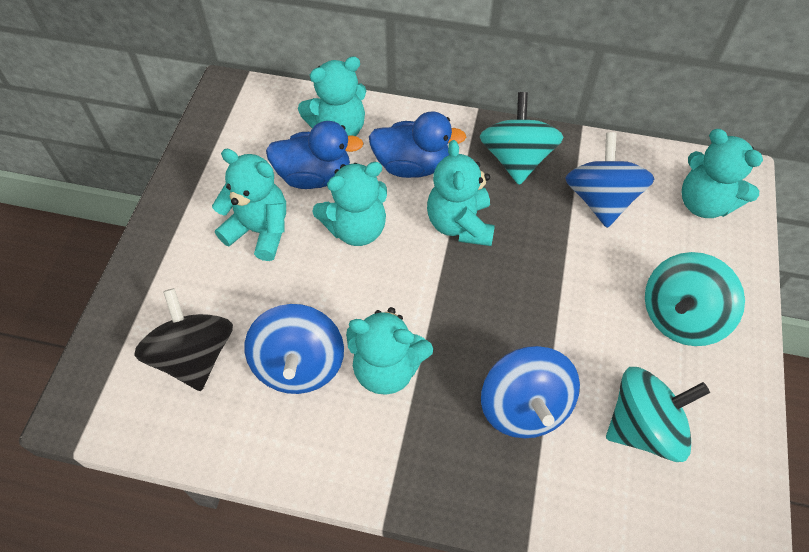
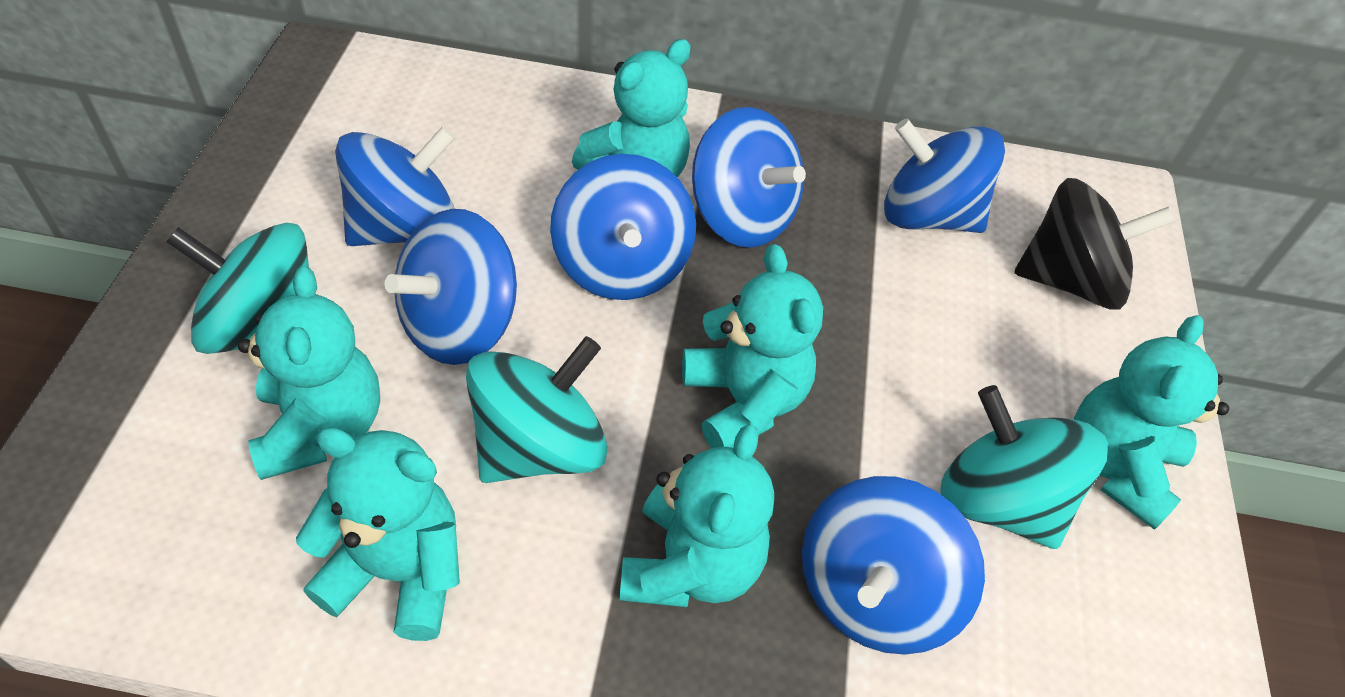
blue duck: 2 -> 0
blue spinning top: 3 -> 6

